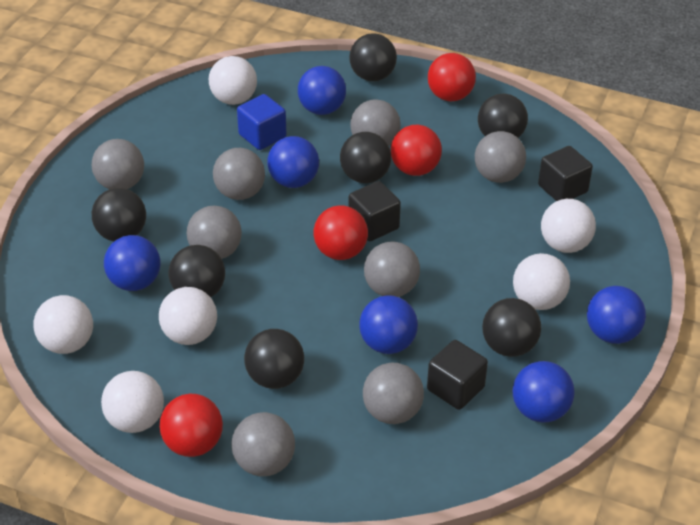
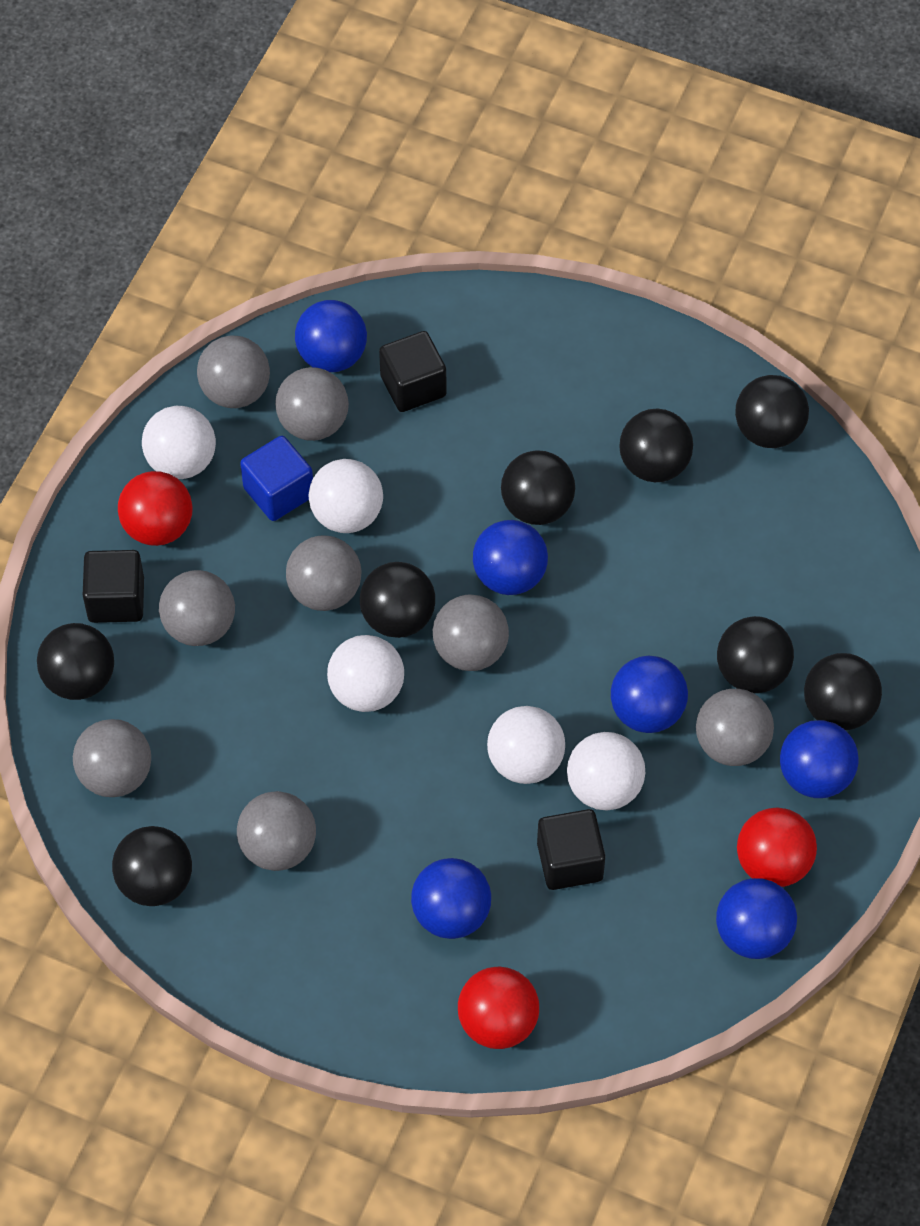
black ball: 7 -> 8
red ball: 4 -> 3
white ball: 6 -> 5

